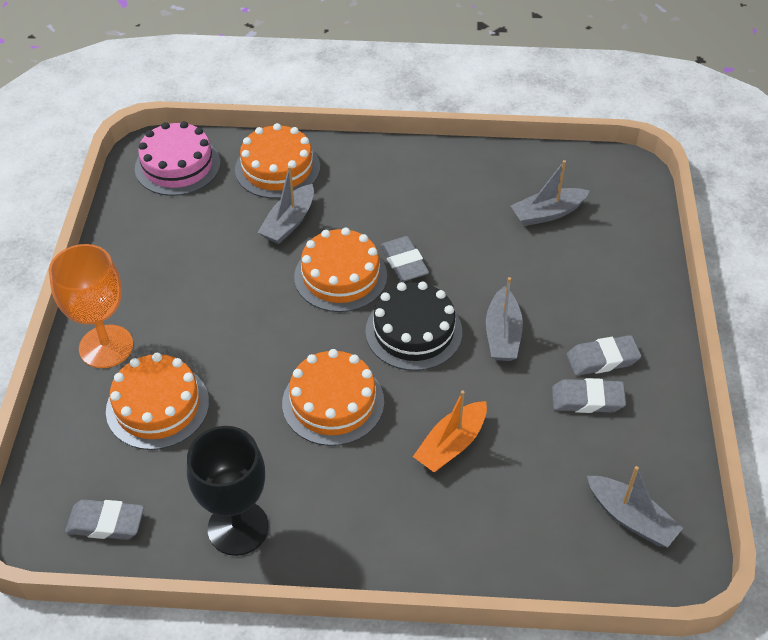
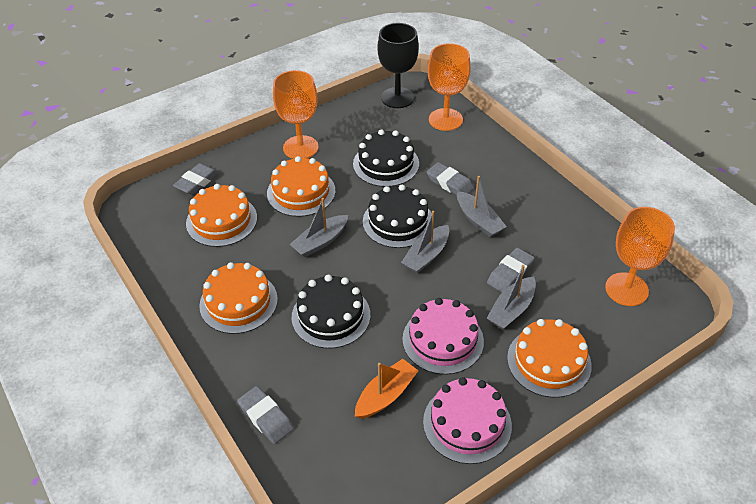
black cake: 1 -> 3
orange goblet: 1 -> 3
pink cake: 1 -> 2

